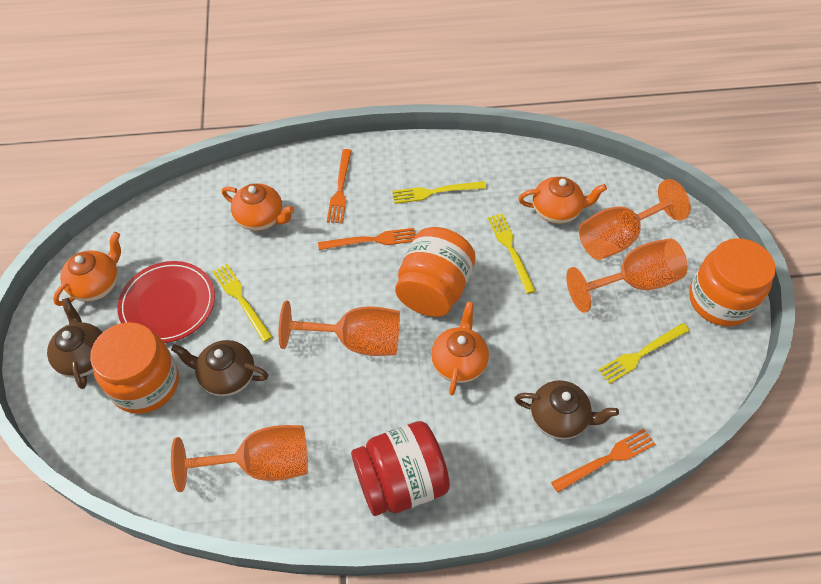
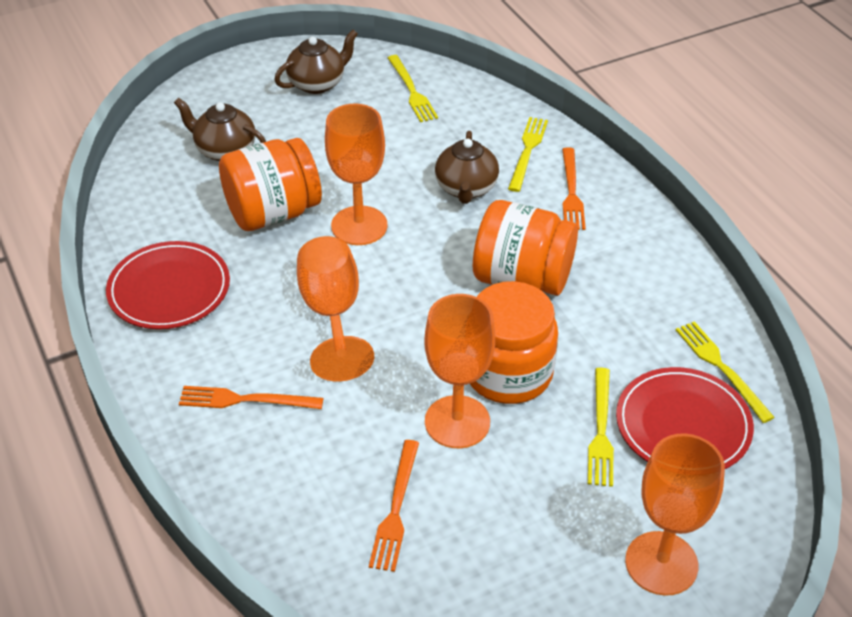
orange teapot: 4 -> 0
red jar: 1 -> 0
red plate: 1 -> 2

